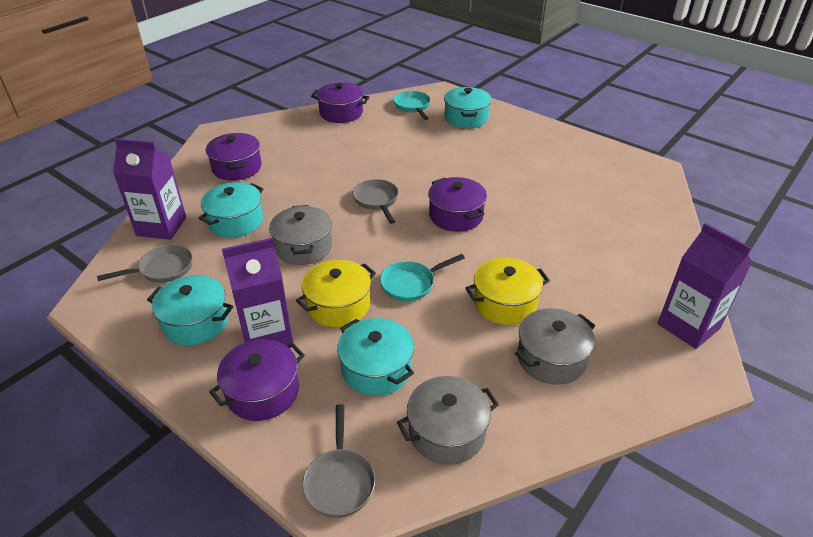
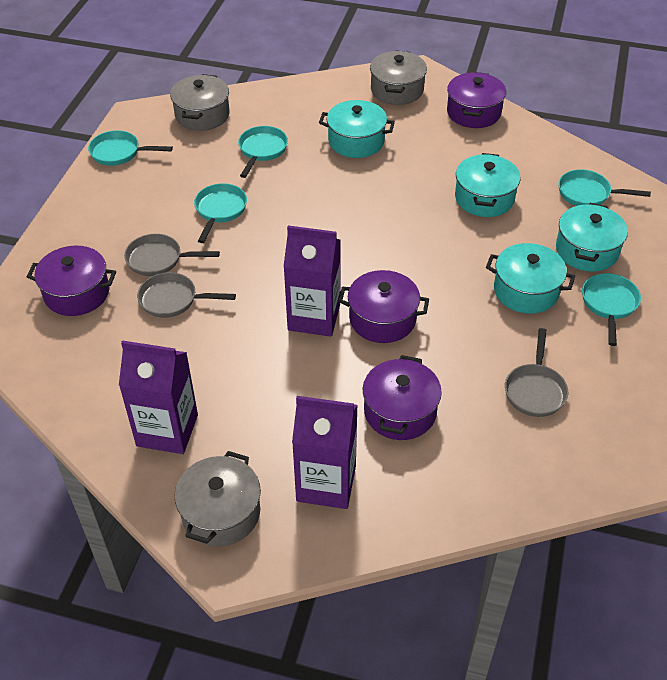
turquoise pan: 2 -> 5
yellow pot: 2 -> 0

